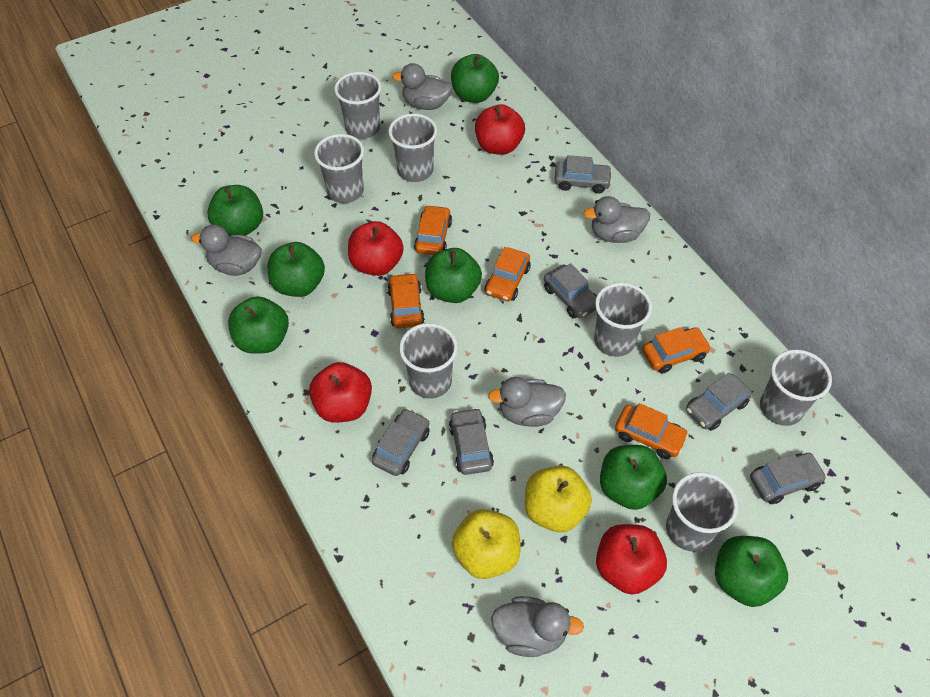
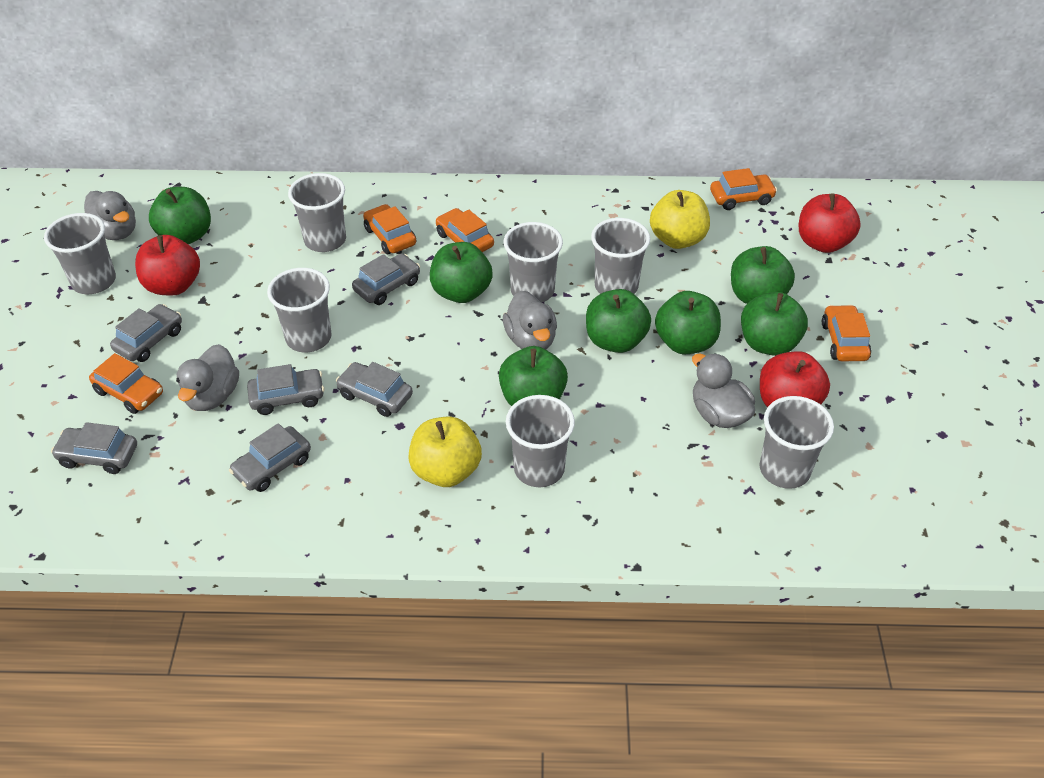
grey duck: 5 -> 4
red apple: 4 -> 3

